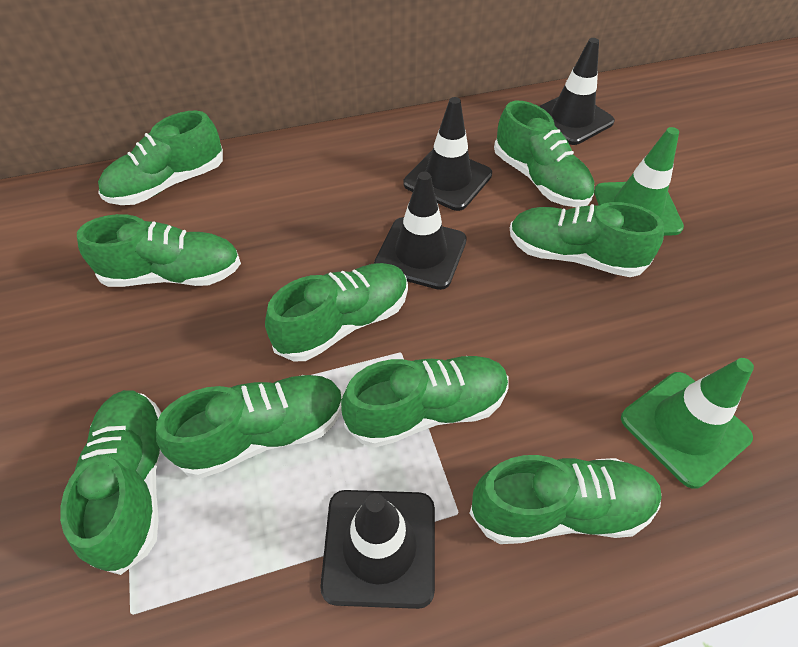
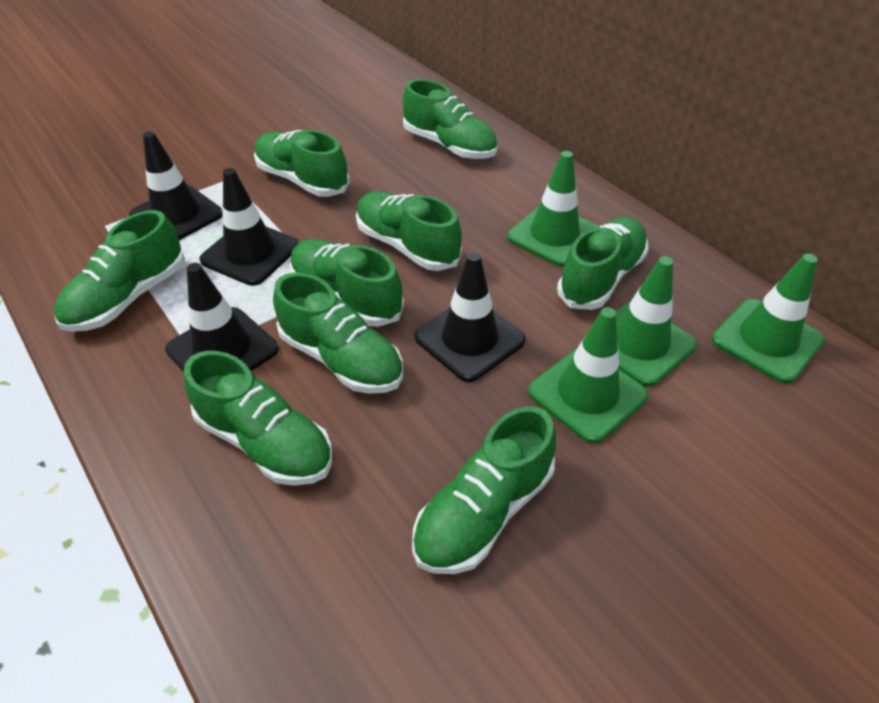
green traffic cone: 2 -> 4

